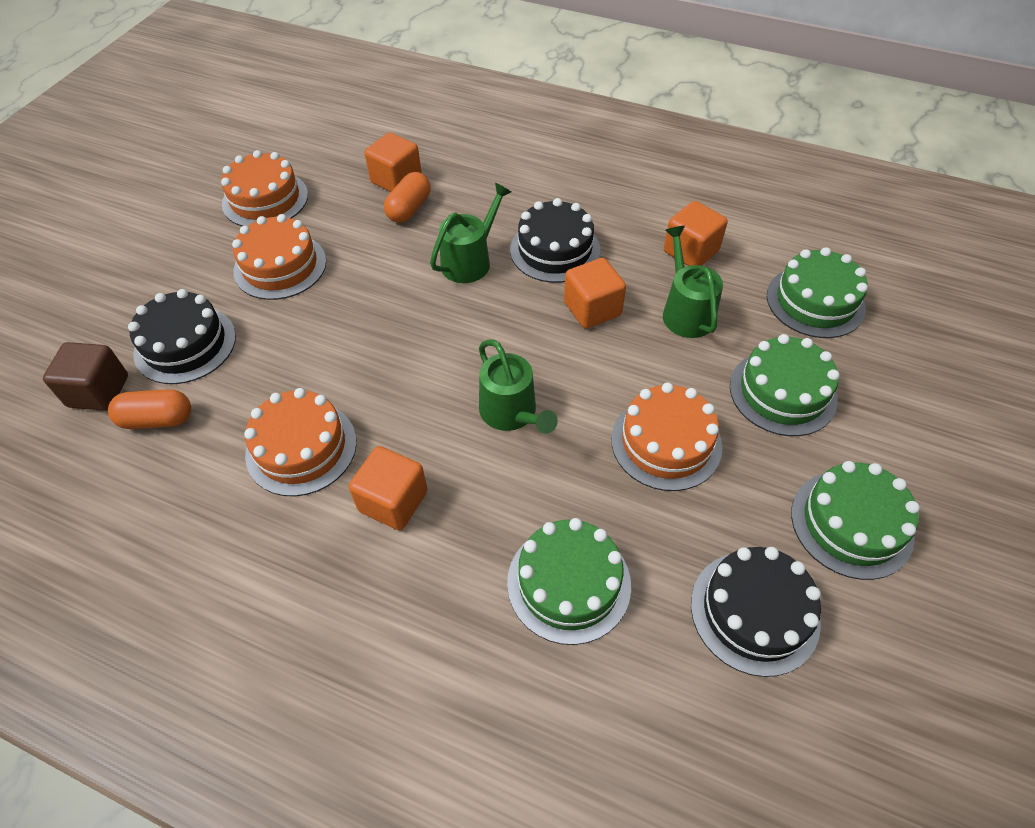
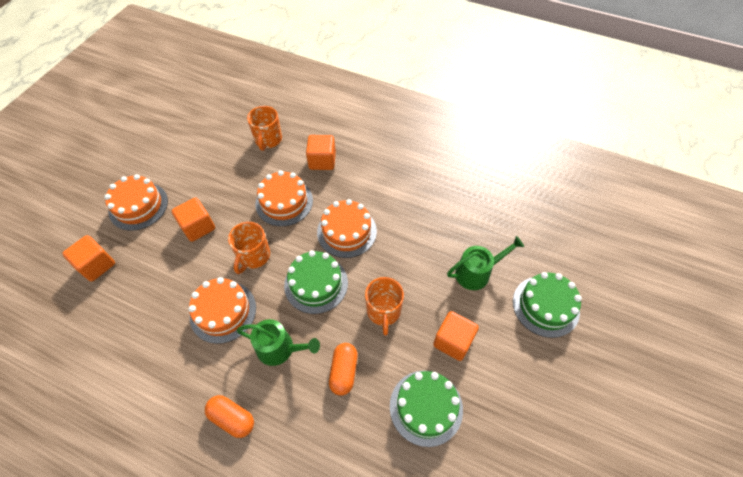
black cake: 3 -> 0
brown cube: 1 -> 0
green cake: 4 -> 3
green watering can: 3 -> 2
orange mug: 0 -> 3

